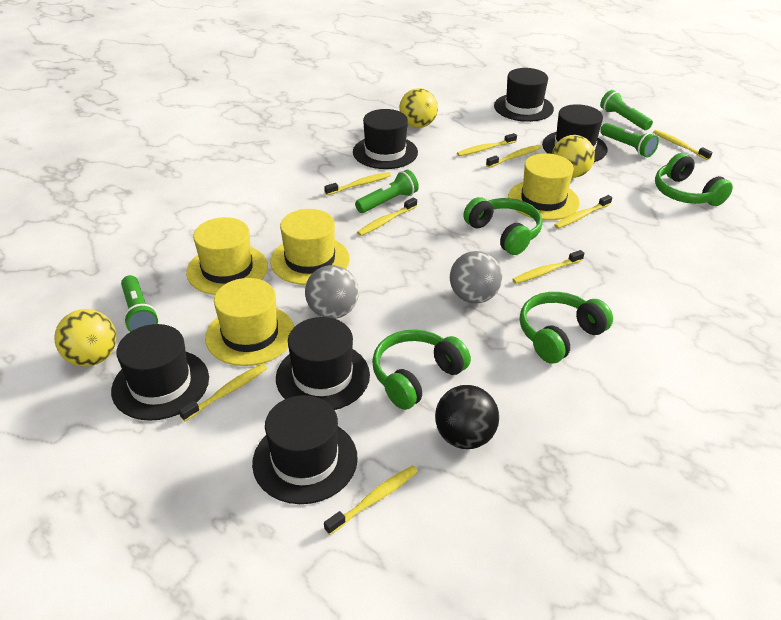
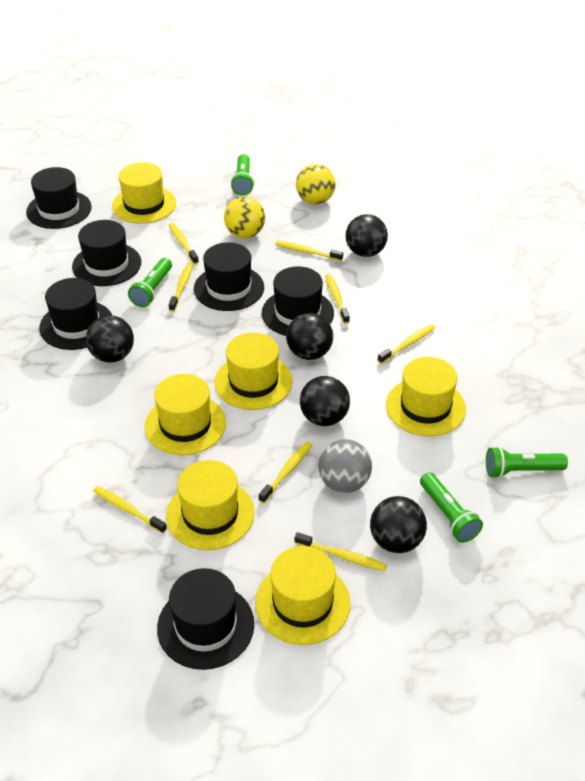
black ball: 1 -> 5
green headphones: 4 -> 0
grey ball: 2 -> 1
yellow ball: 3 -> 2
yellow hat: 4 -> 6
yellow toothbrush: 9 -> 8

